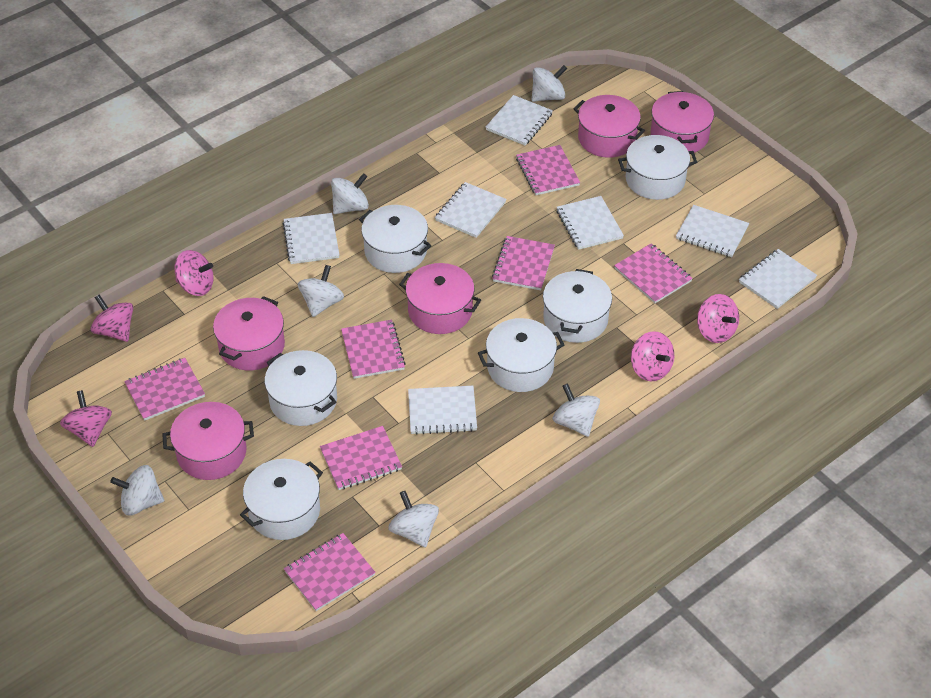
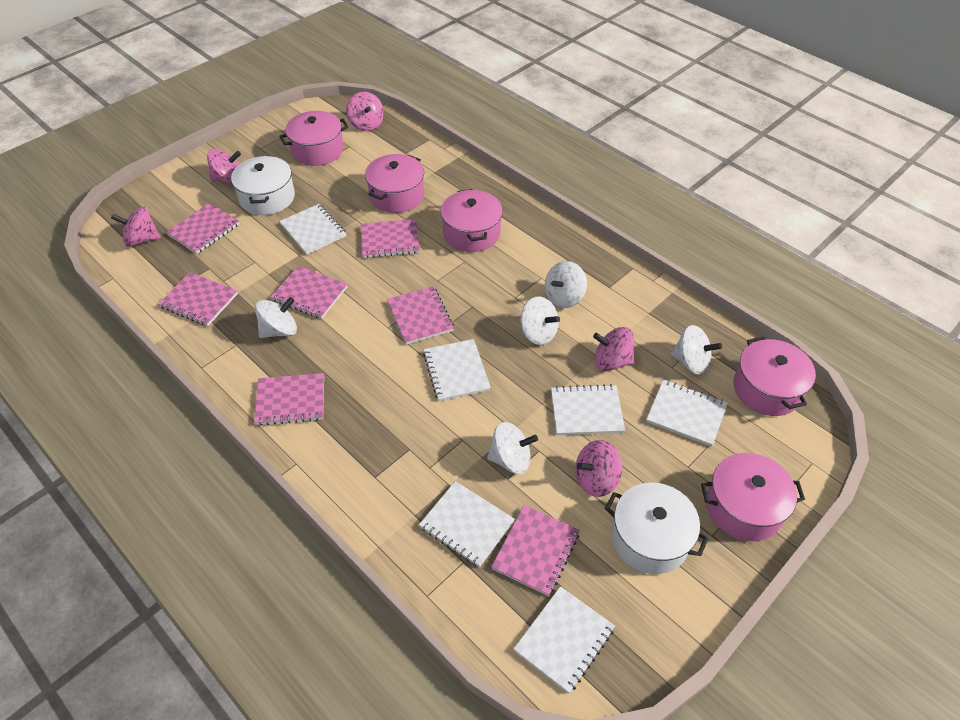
white notebook: 7 -> 6
white pot: 6 -> 2
white spinning top: 6 -> 5

